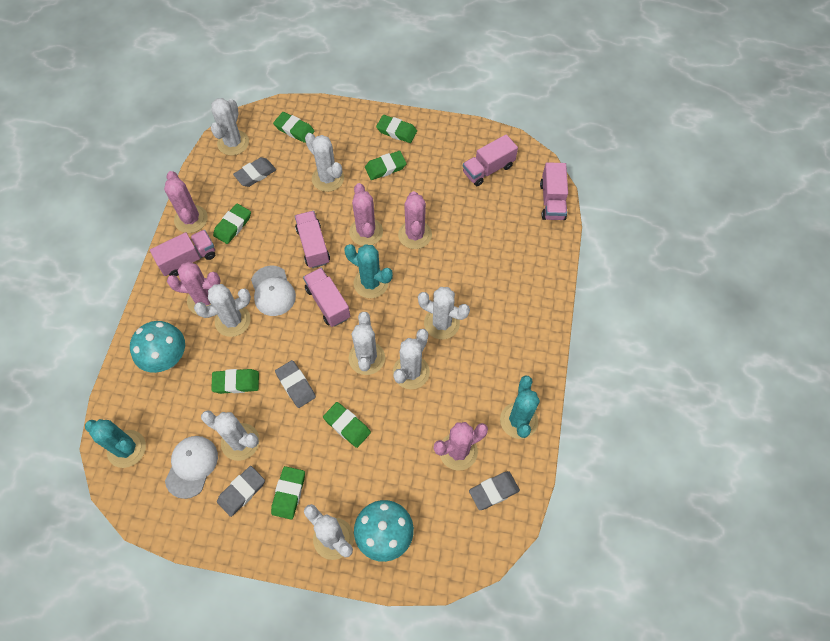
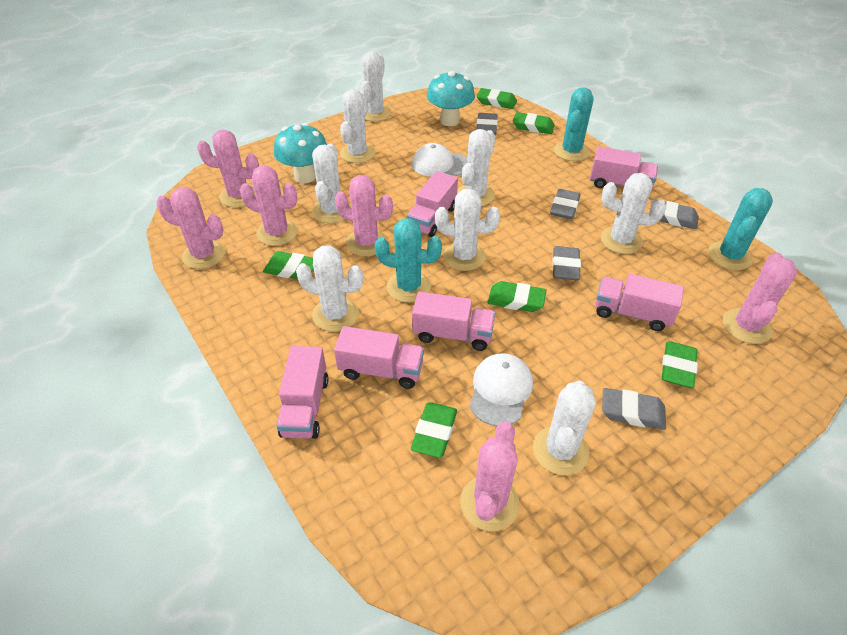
green eraser: 7 -> 6
grey eraser: 4 -> 5
pink cactus: 5 -> 6
pink truck: 5 -> 6

